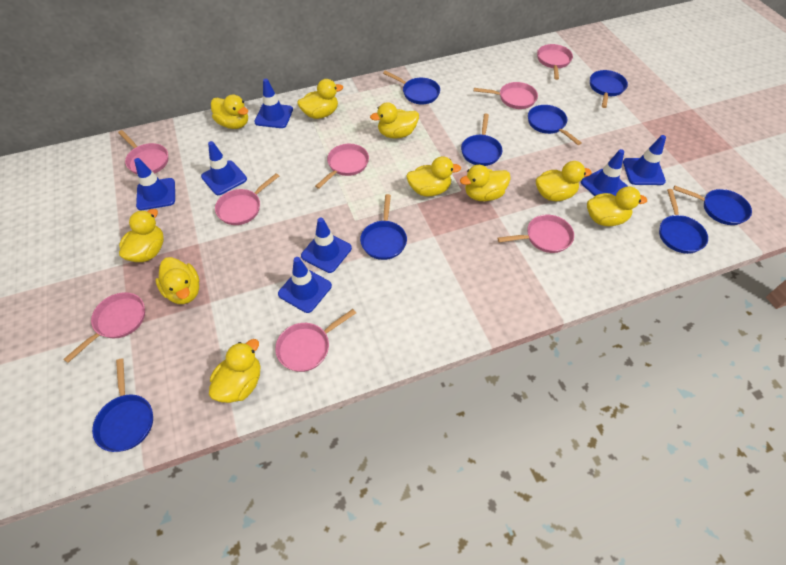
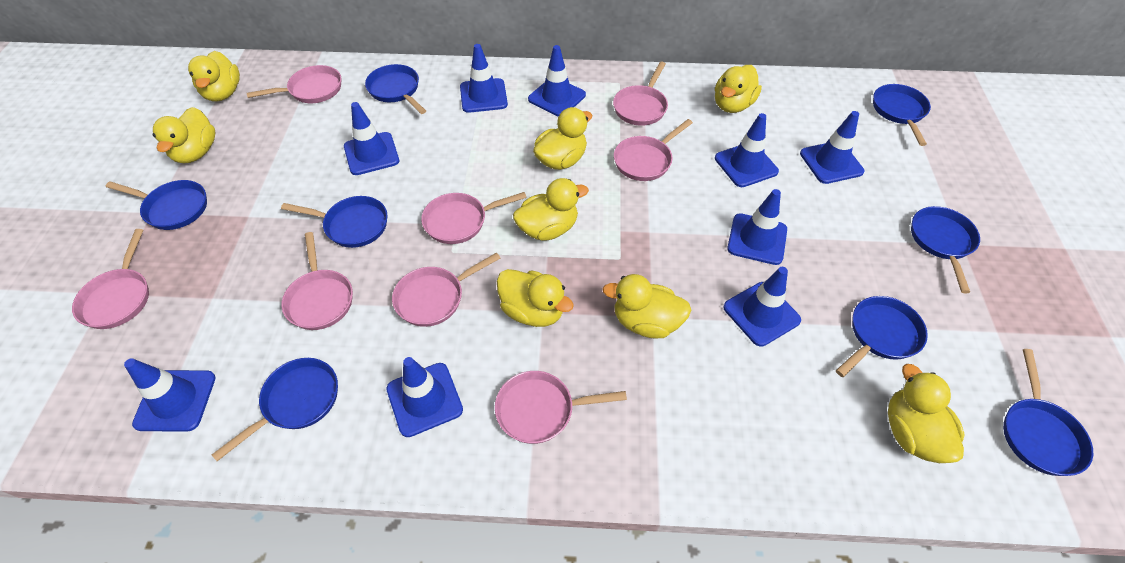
blue traffic cone: 7 -> 9
yellow duck: 10 -> 8

